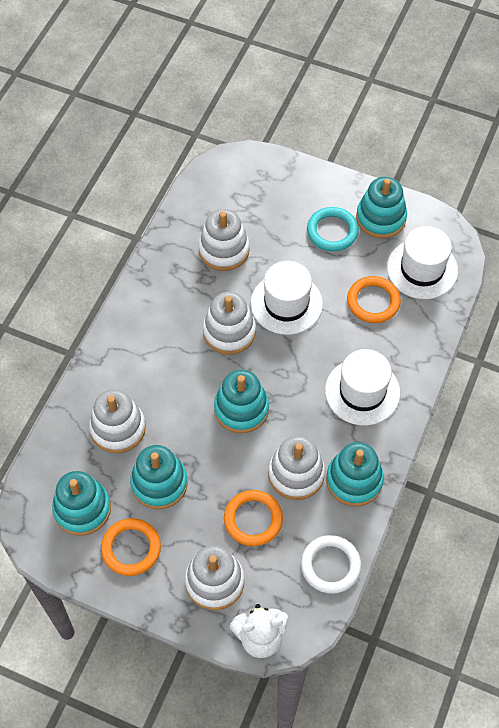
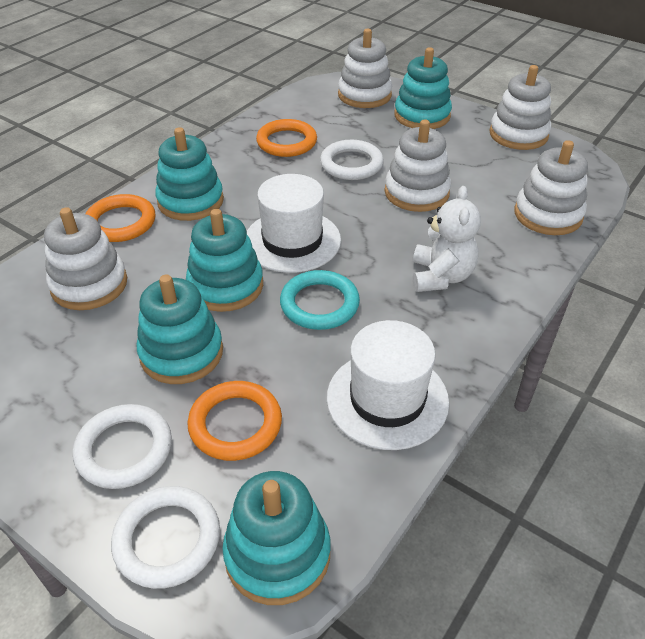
white hat: 3 -> 2
white ring: 1 -> 3

